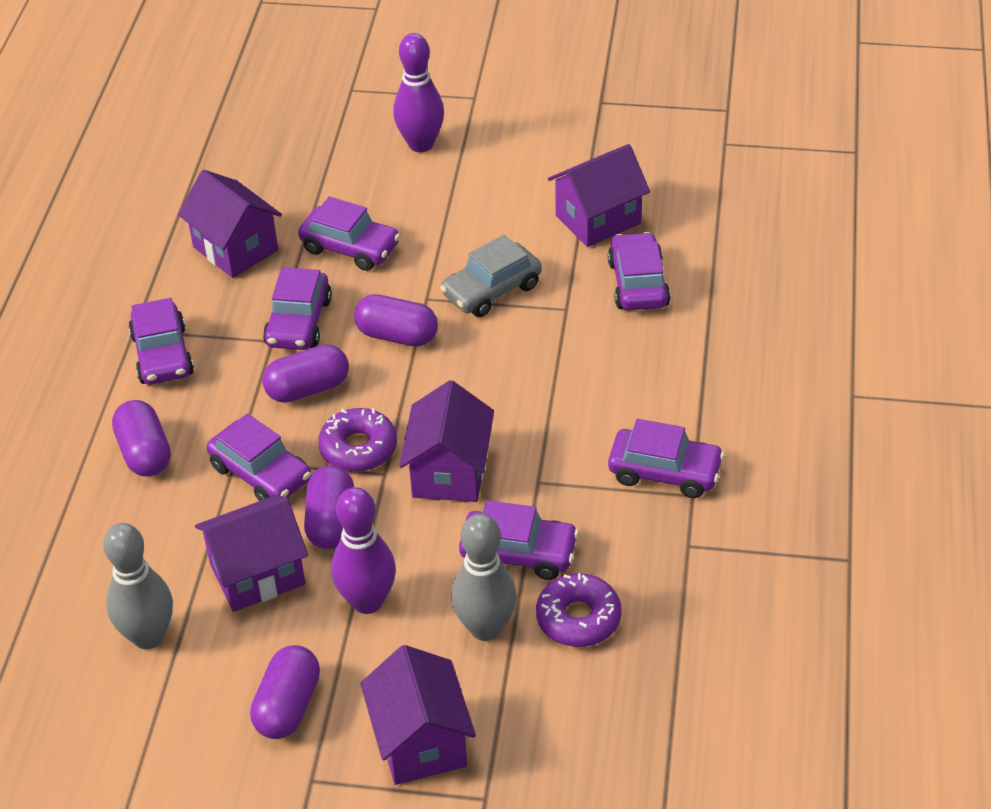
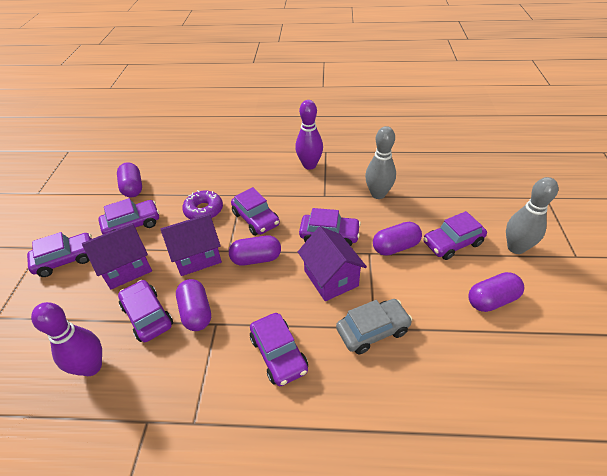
purple donut: 2 -> 1
purple house: 5 -> 3

